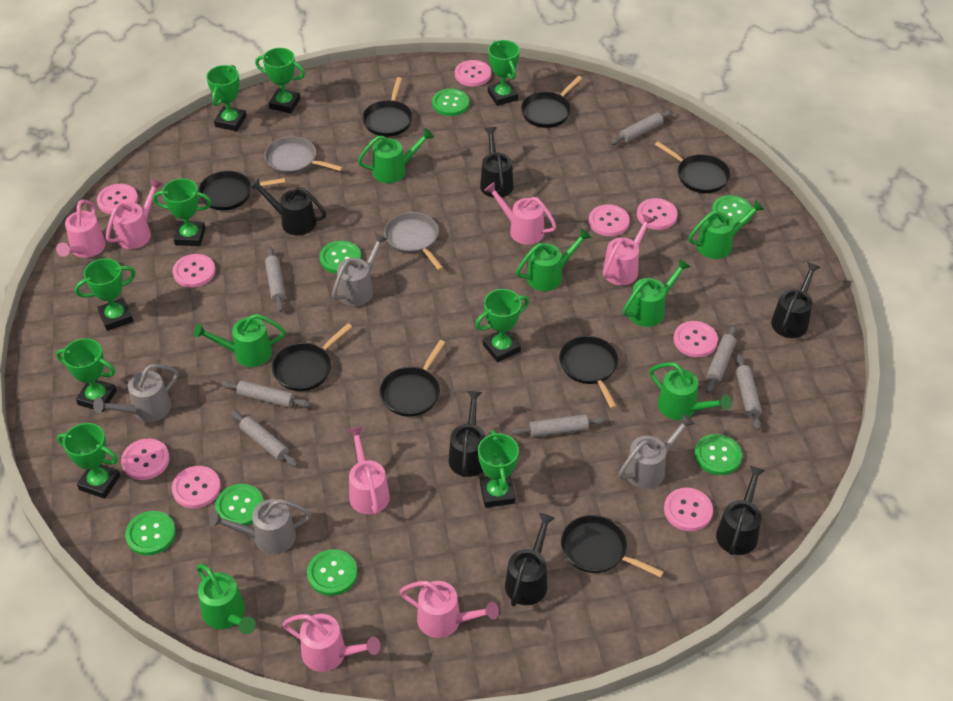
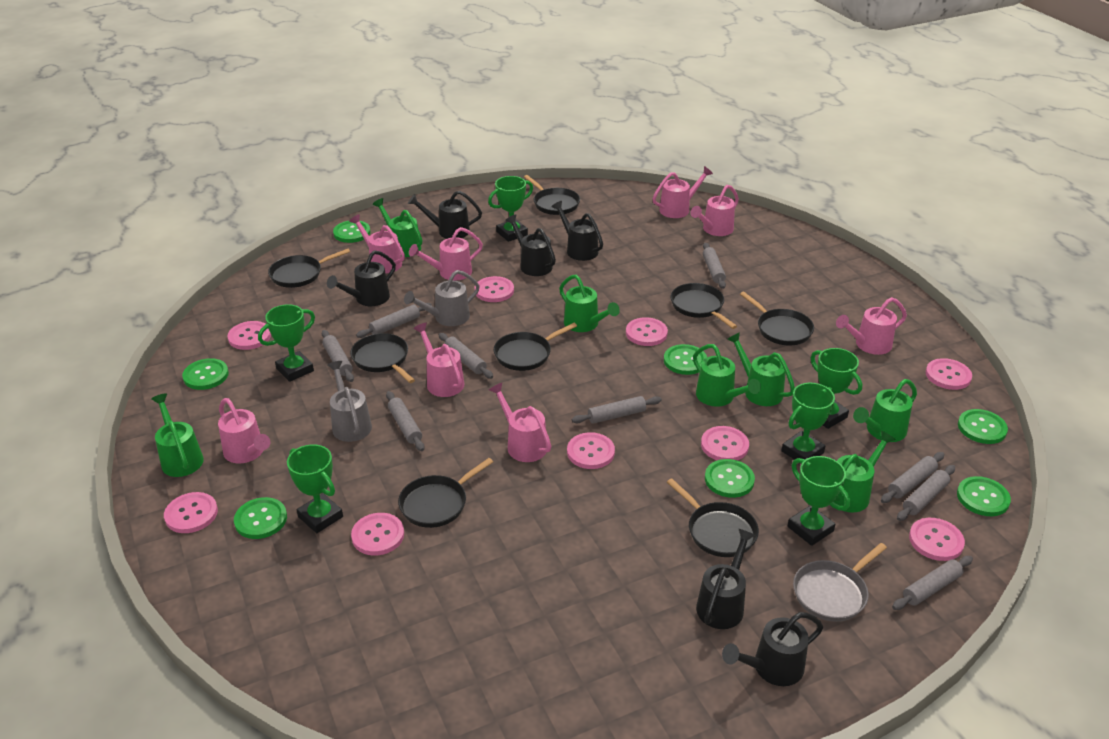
green trophy: 9 -> 6
grey pan: 2 -> 1
grey rolling pin: 7 -> 9
grey watering can: 4 -> 2
pink watering can: 7 -> 8

